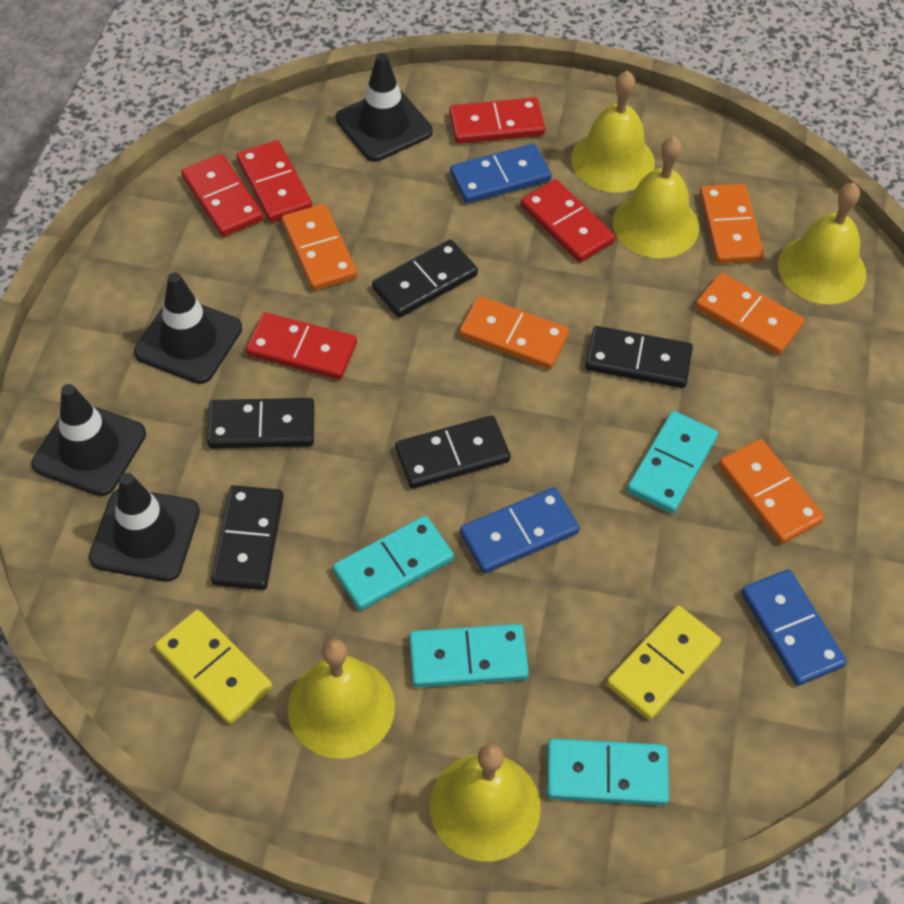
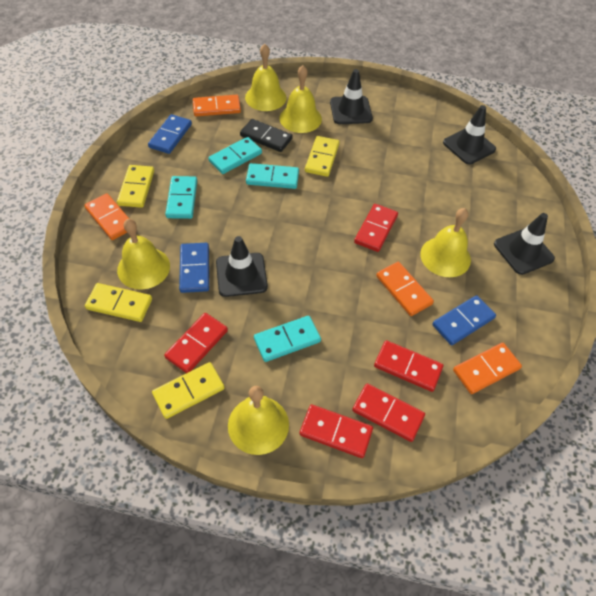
black domino: 5 -> 1
orange domino: 5 -> 4
yellow domino: 2 -> 4

